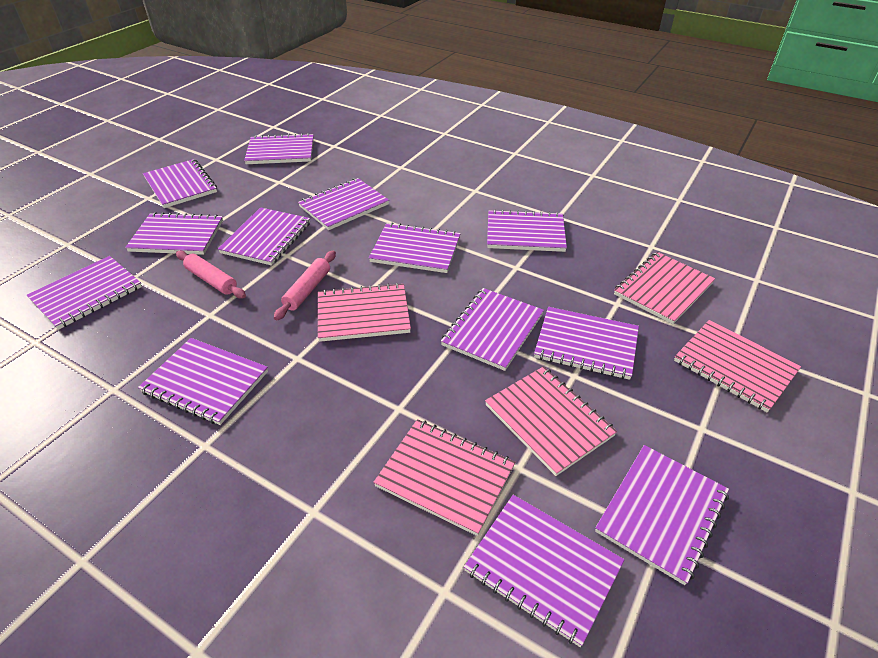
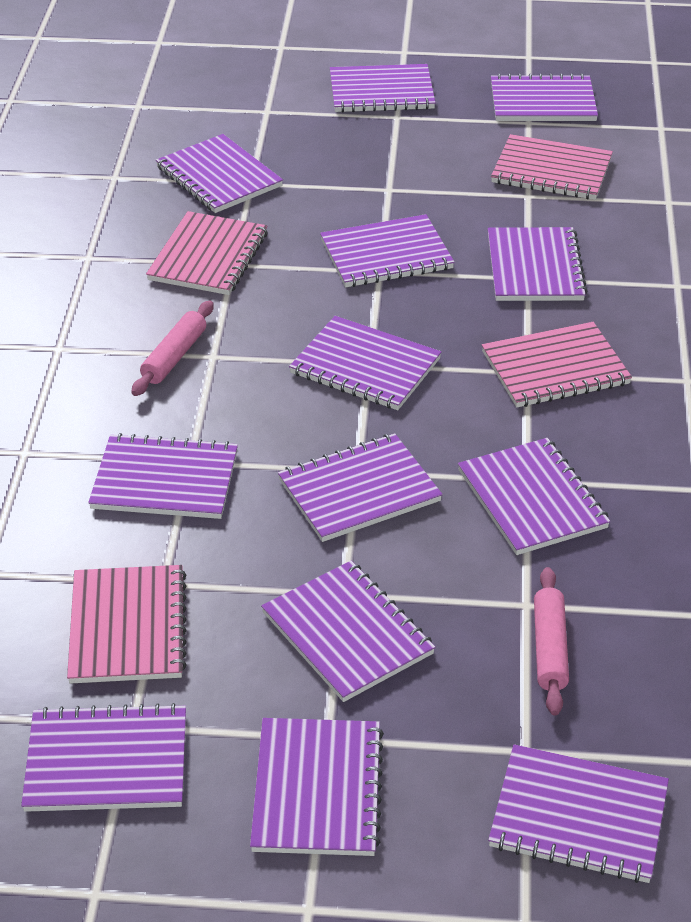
pink notebook: 5 -> 4

